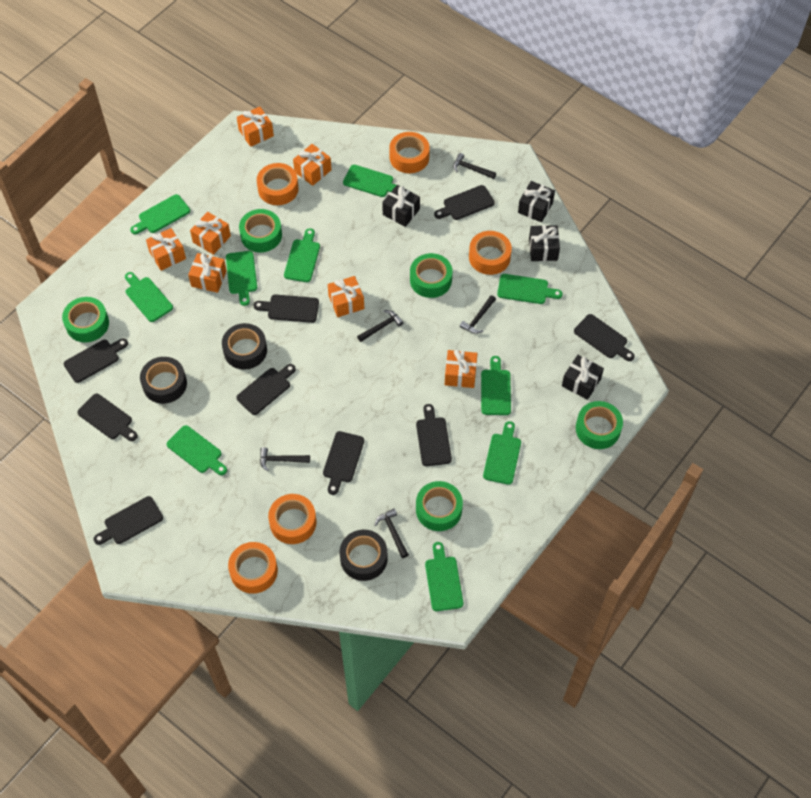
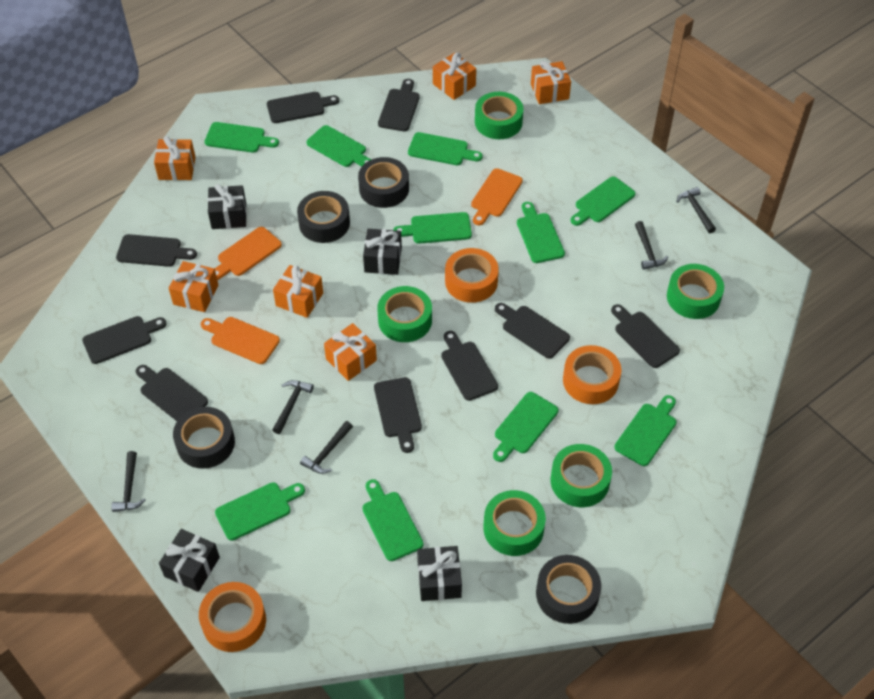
black tape: 3 -> 4
orange cutting board: 0 -> 3
orange gift: 7 -> 6
orange tape: 5 -> 3

